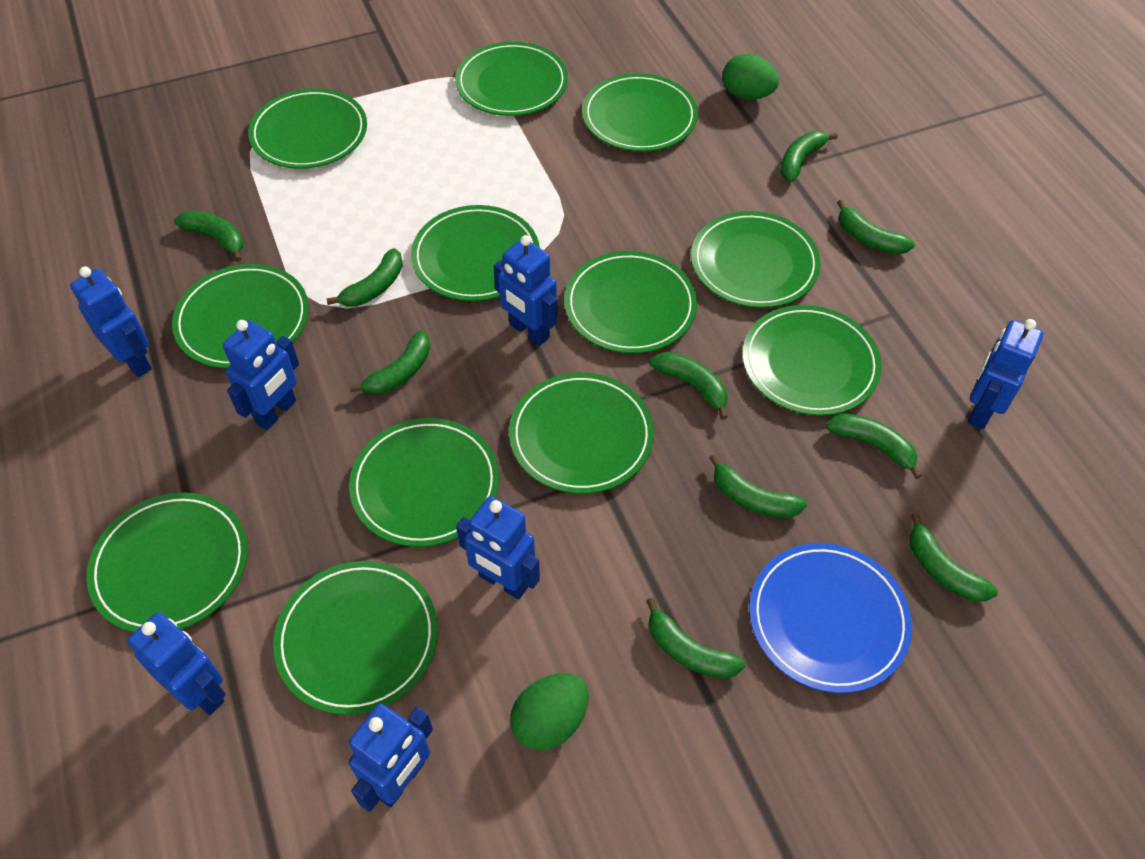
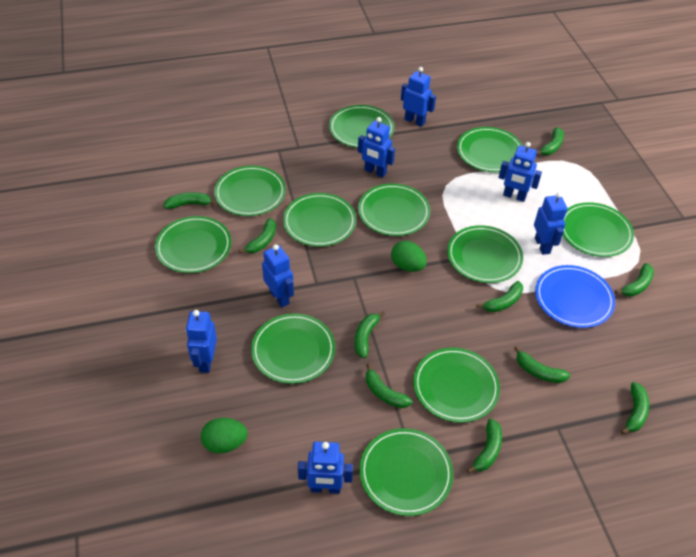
green plate: 12 -> 11

